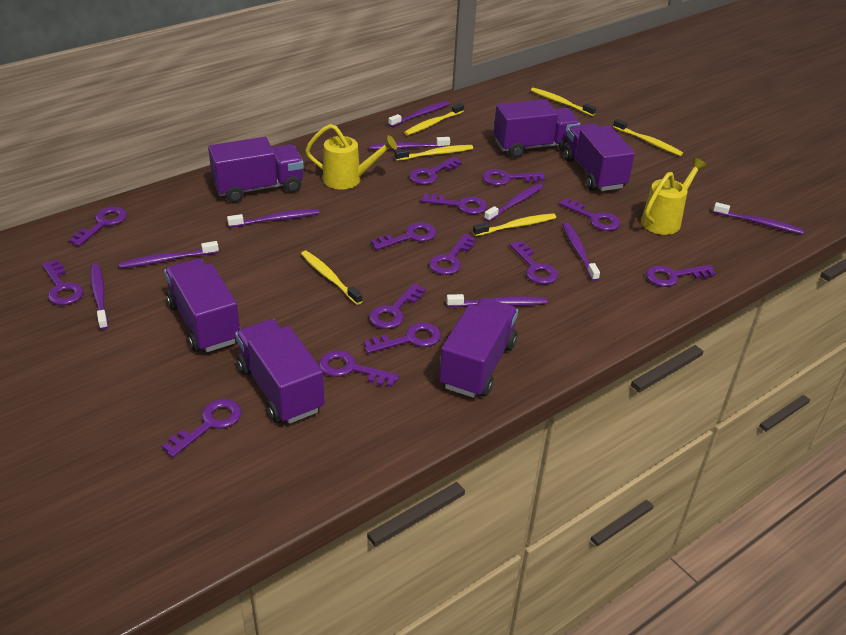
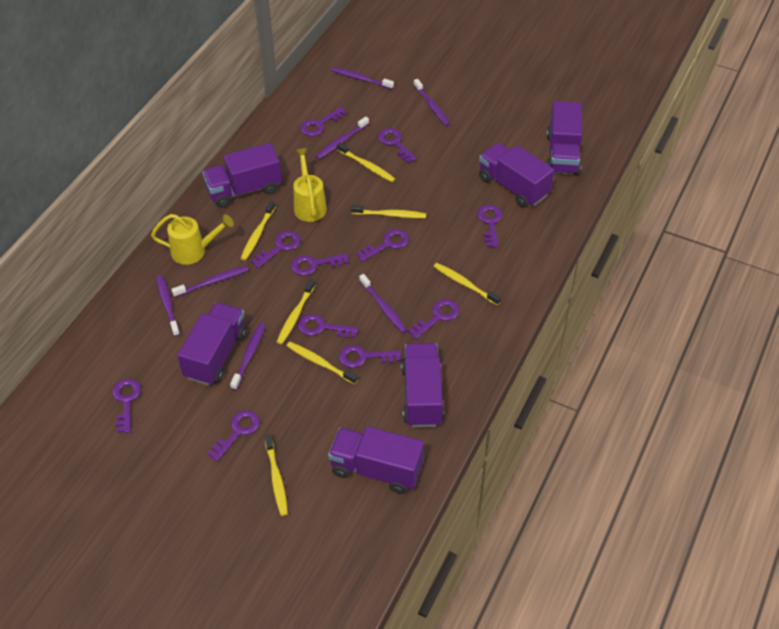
purple key: 14 -> 11
purple toothbrush: 9 -> 7
yellow toothbrush: 6 -> 7

